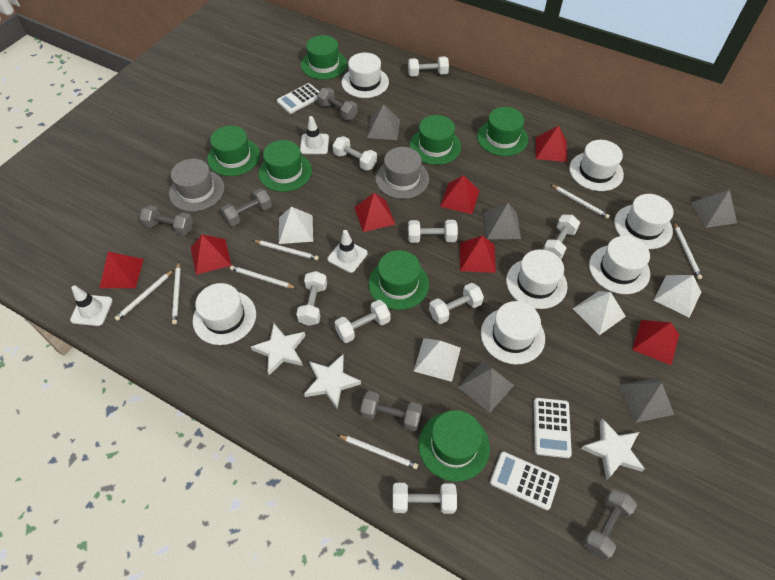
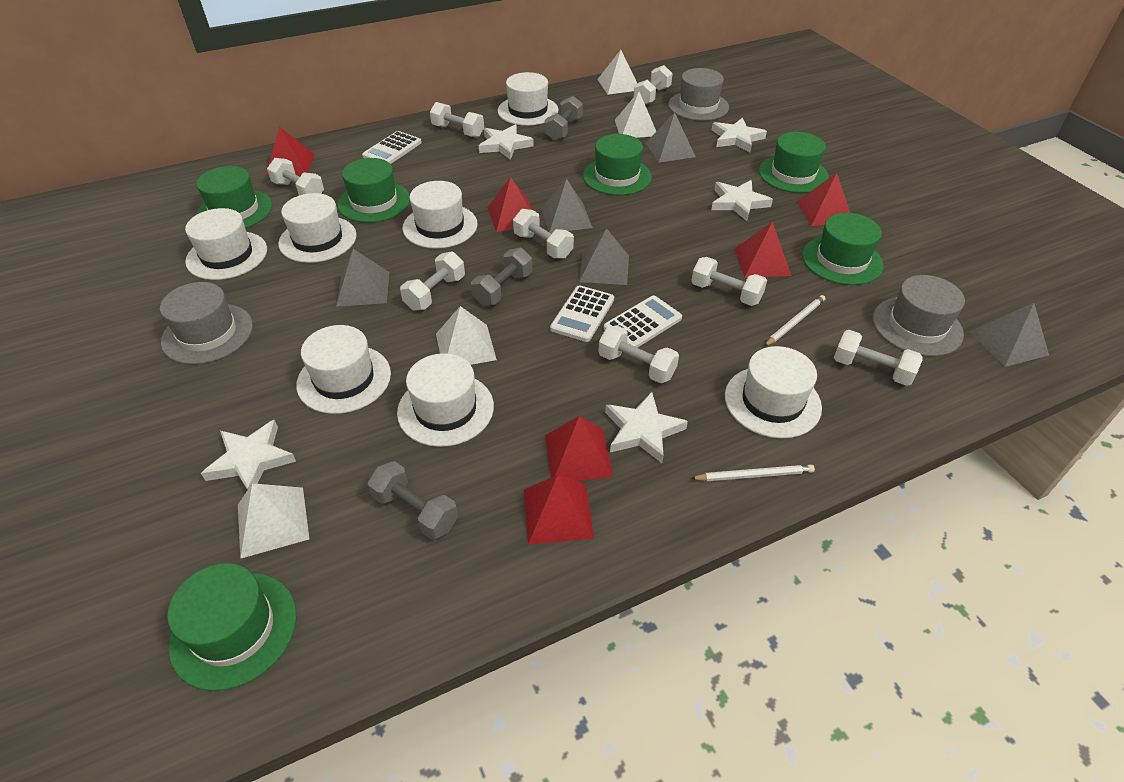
green hat: 7 -> 6
grey dumbbell: 5 -> 3
grey hat: 2 -> 3
red pyramid: 7 -> 6
white pencil: 7 -> 2
white star: 3 -> 5
white traffic cone: 3 -> 0

